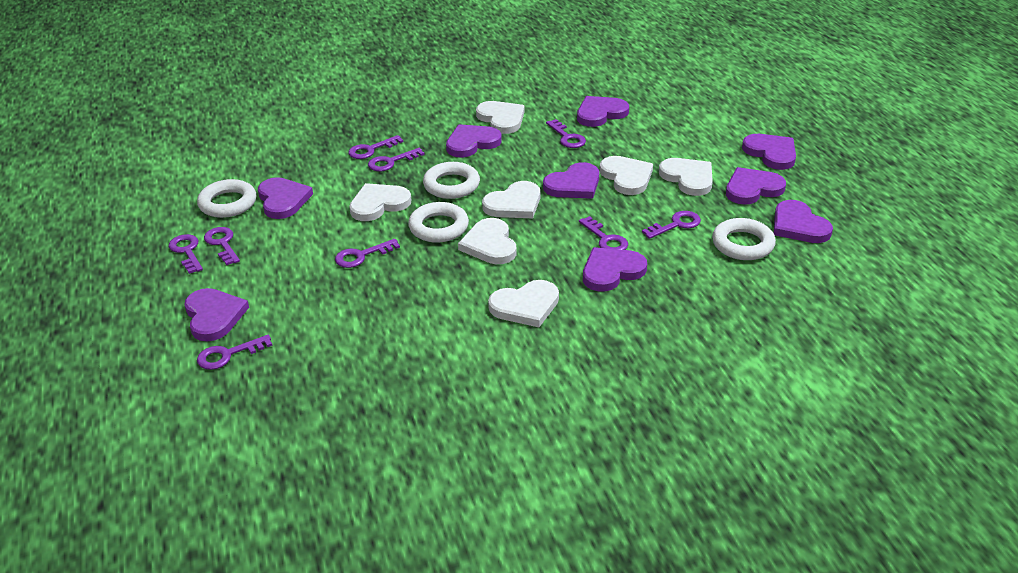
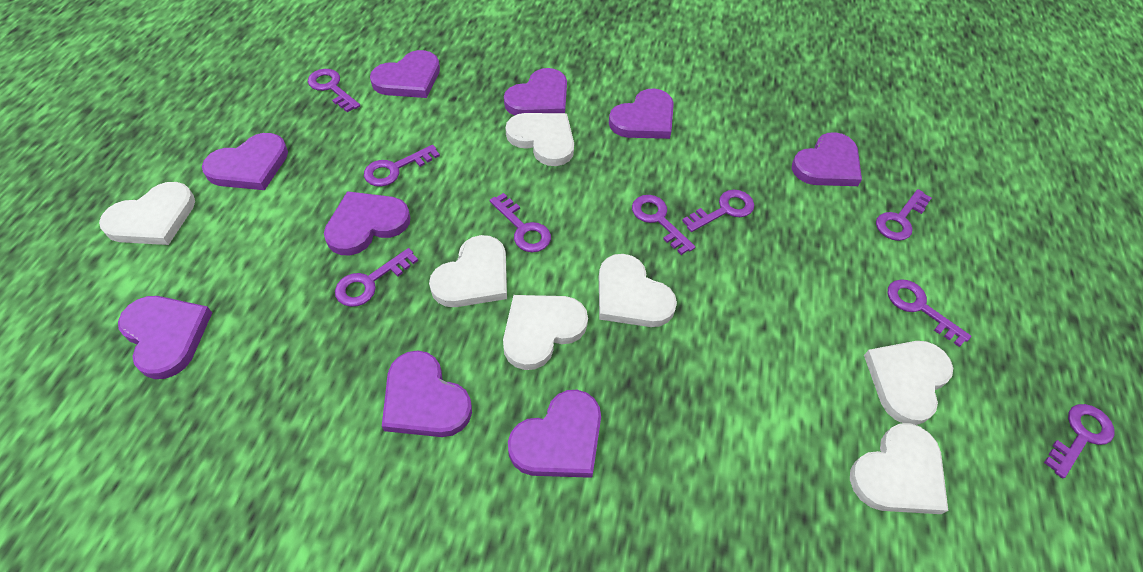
white ring: 4 -> 0

